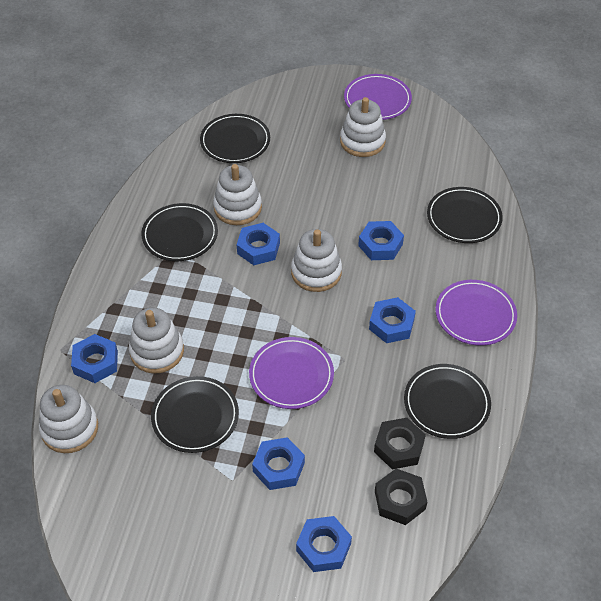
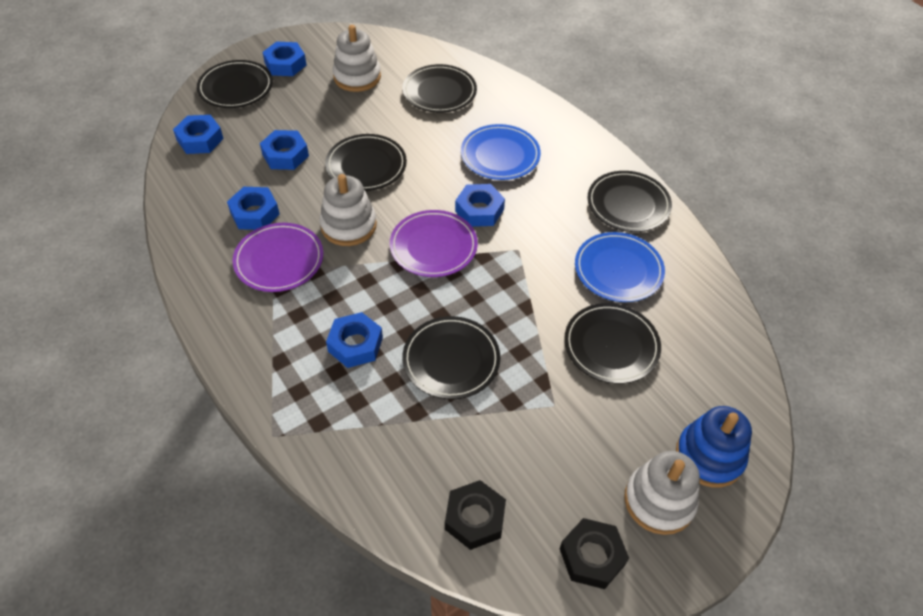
black plate: 5 -> 6
blue plate: 0 -> 2
blue stacking toy: 0 -> 1
purple plate: 3 -> 2
white stacking toy: 5 -> 3

